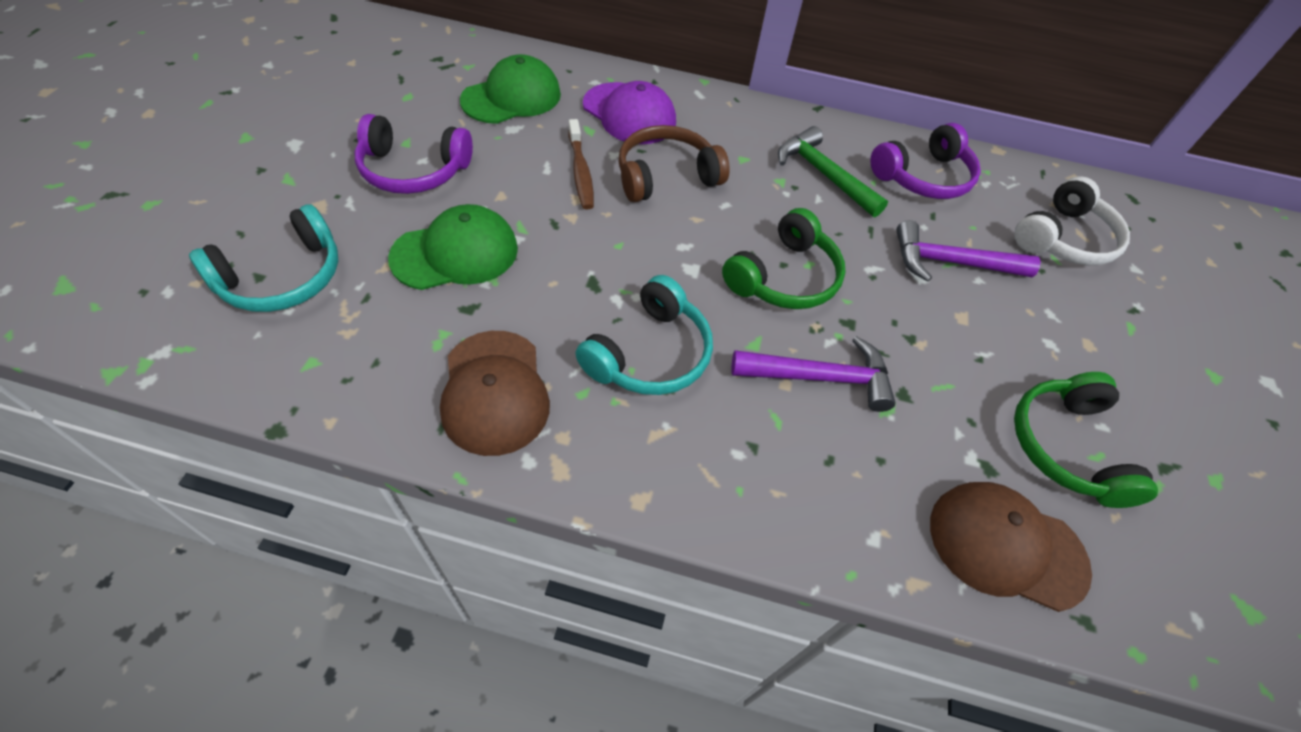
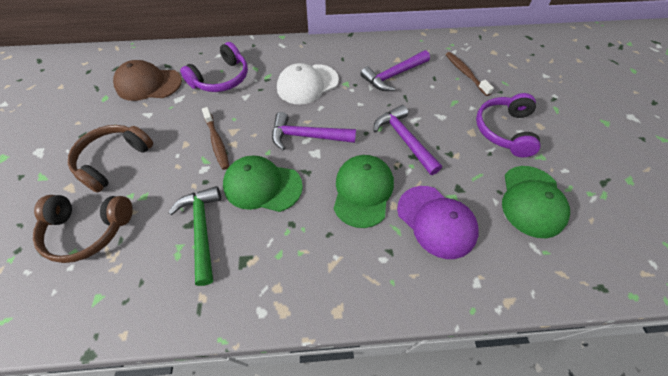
brown cap: 2 -> 1
brown headphones: 1 -> 2
brown toothbrush: 1 -> 2
green cap: 2 -> 3
green headphones: 2 -> 0
purple hammer: 2 -> 3
turquoise headphones: 2 -> 0
white cap: 0 -> 1
white headphones: 1 -> 0

